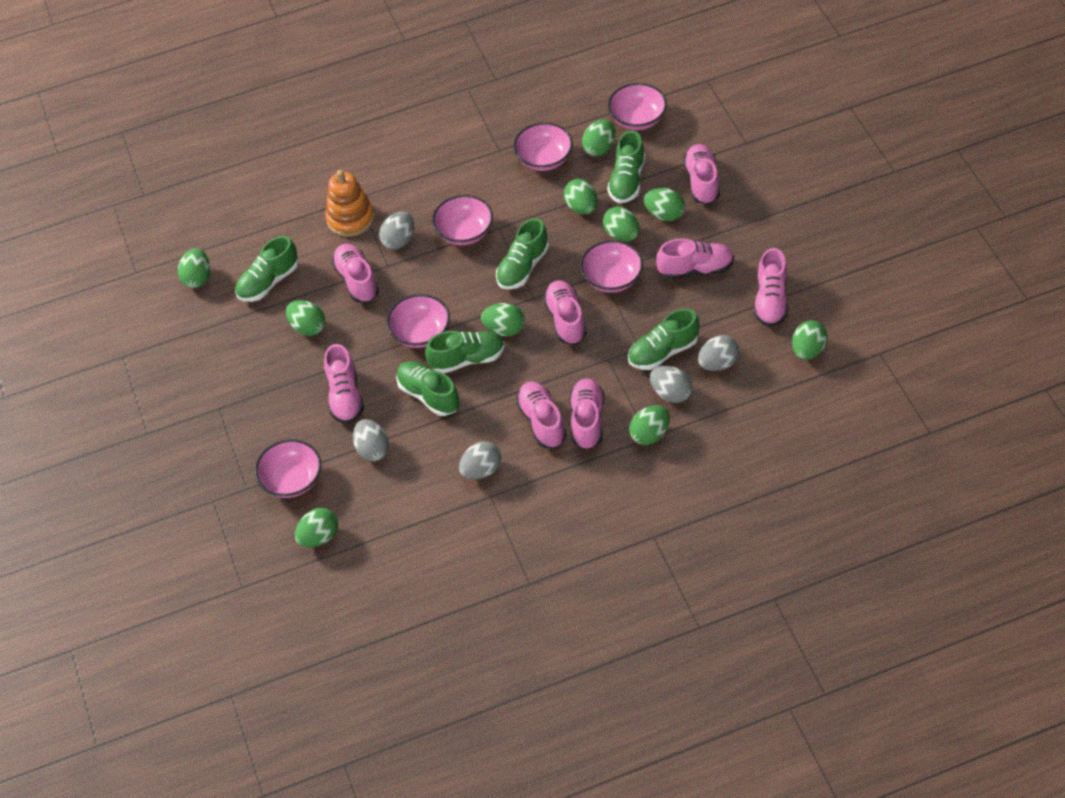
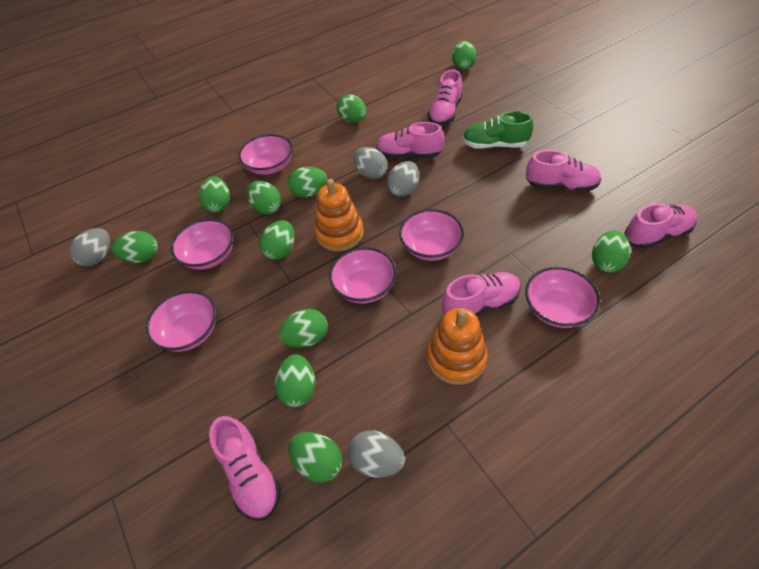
green egg: 10 -> 11
green shoe: 6 -> 1
grey egg: 5 -> 4
orange stacking toy: 1 -> 2
pink shoe: 8 -> 6

